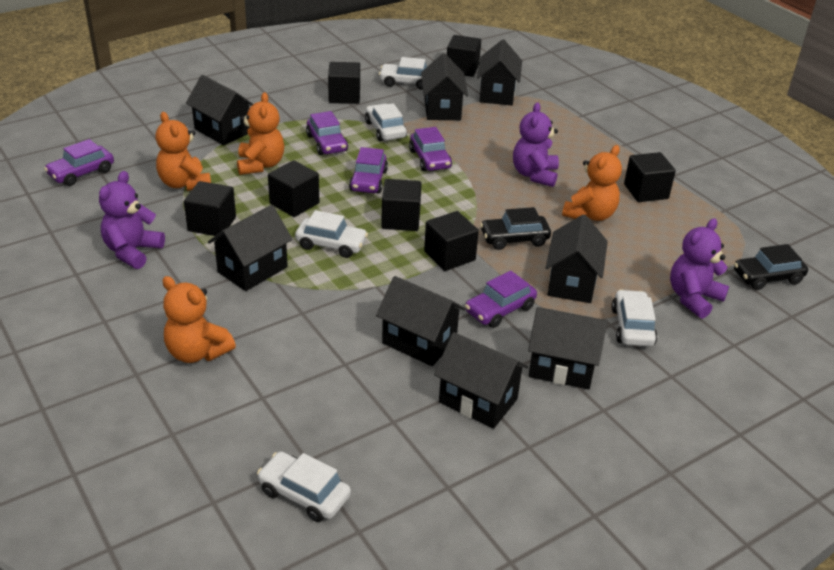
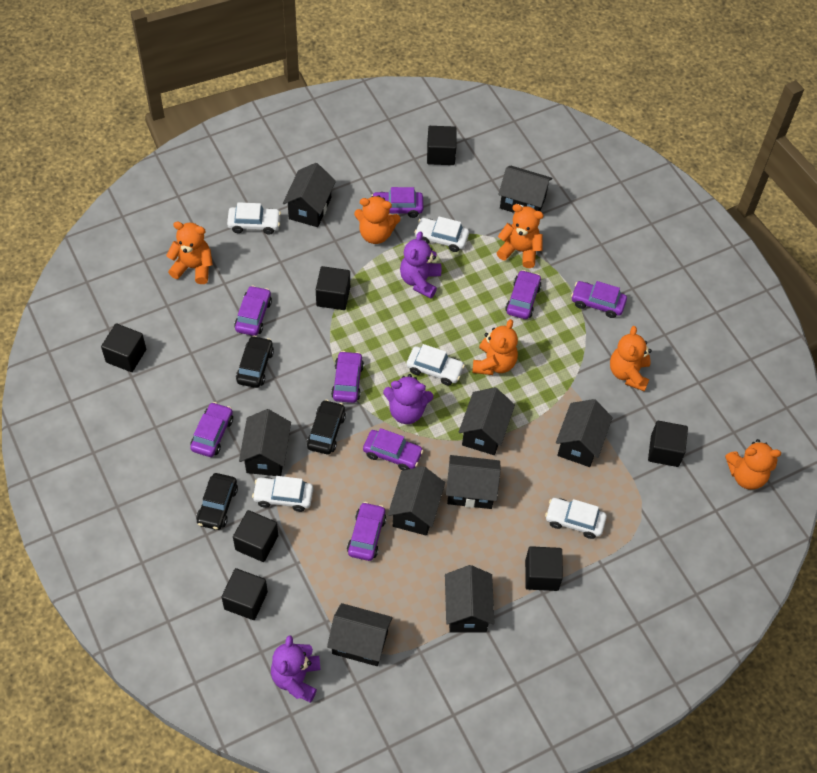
black car: 2 -> 3
black house: 8 -> 9
orange teddy bear: 4 -> 6
purple car: 5 -> 8

